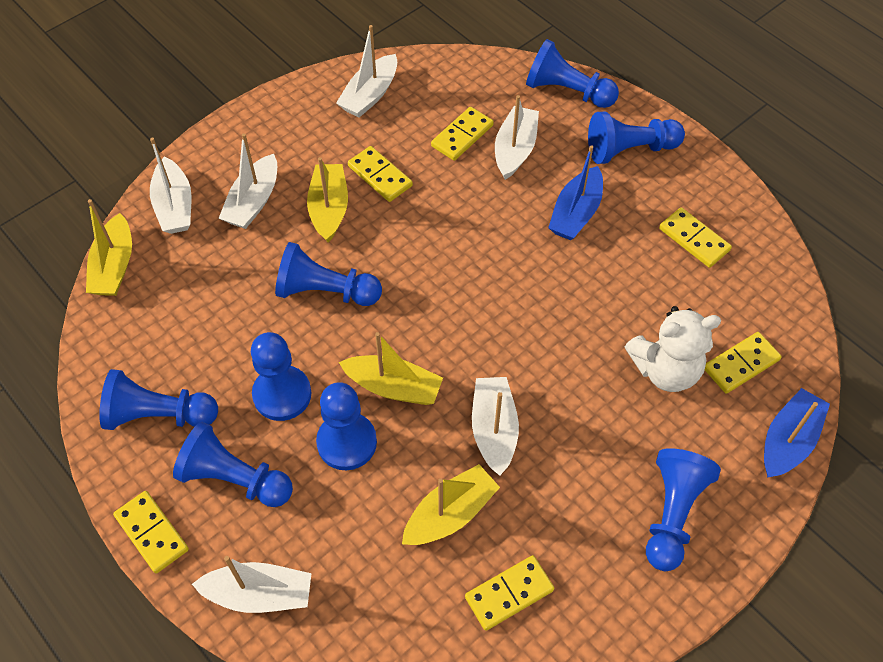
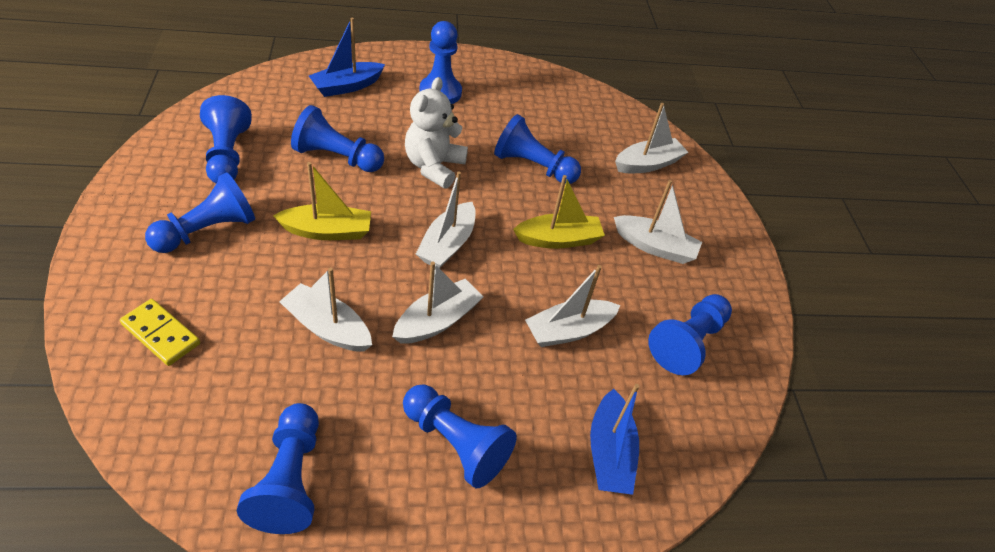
yellow boat: 4 -> 2
yellow domino: 6 -> 1

